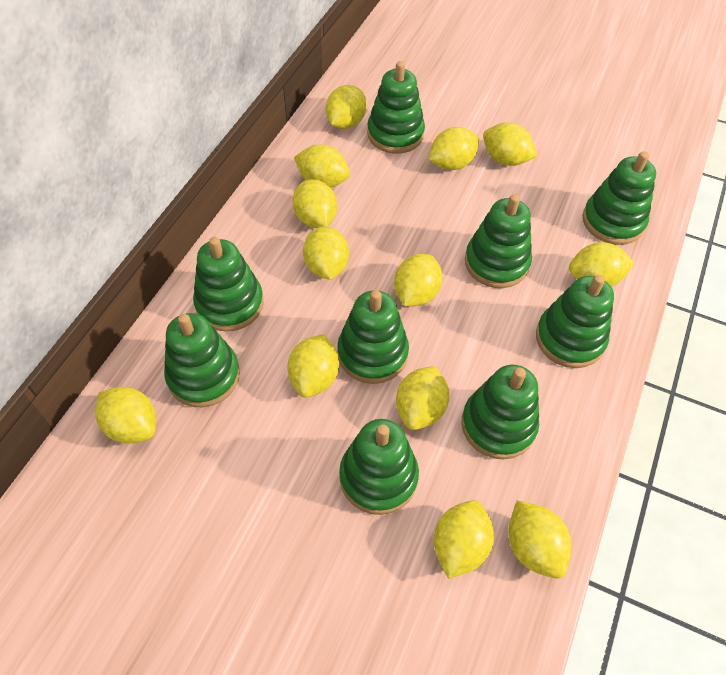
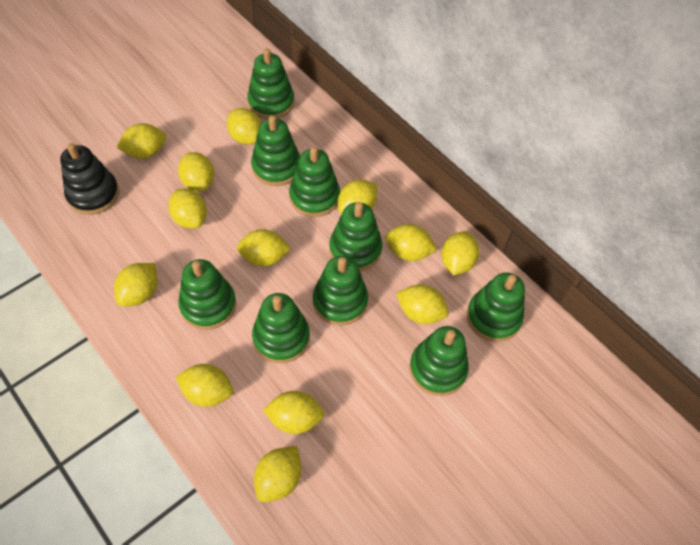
black stacking toy: 0 -> 1

